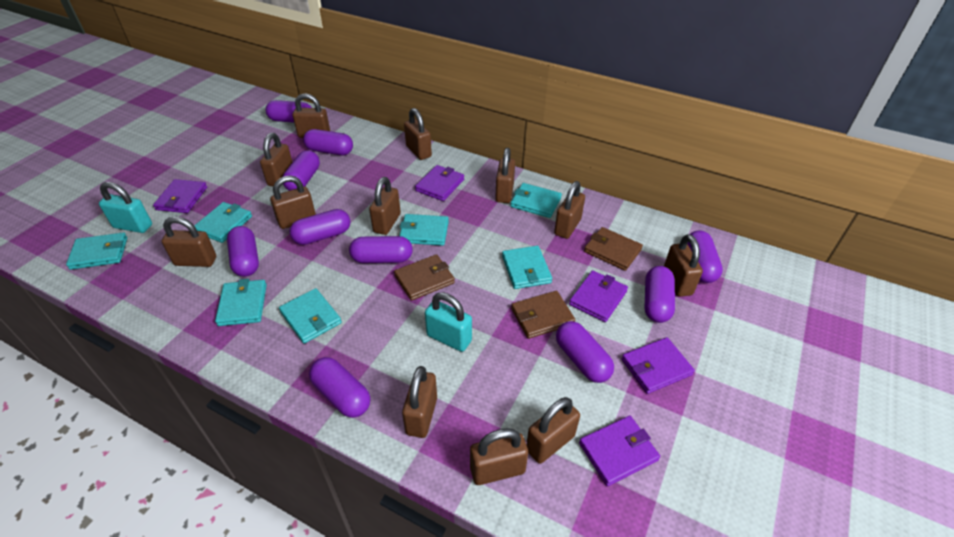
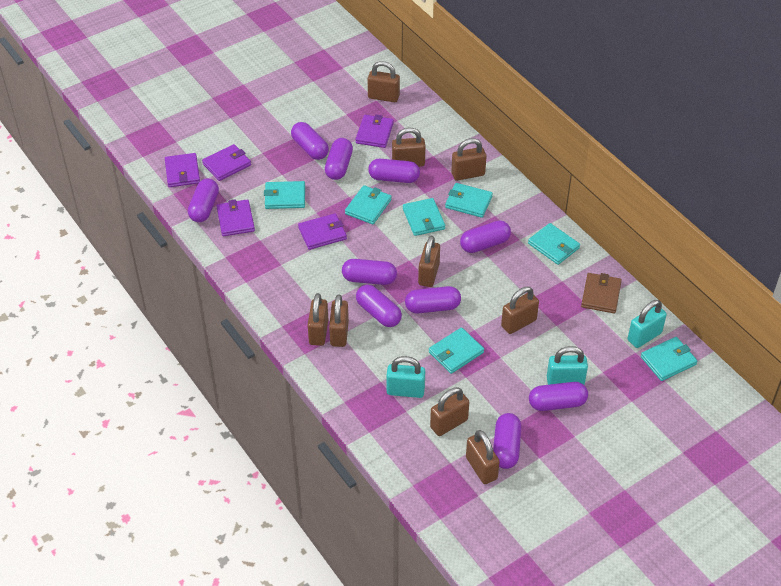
brown padlock: 12 -> 9
brown wallet: 3 -> 1
turquoise padlock: 2 -> 3

